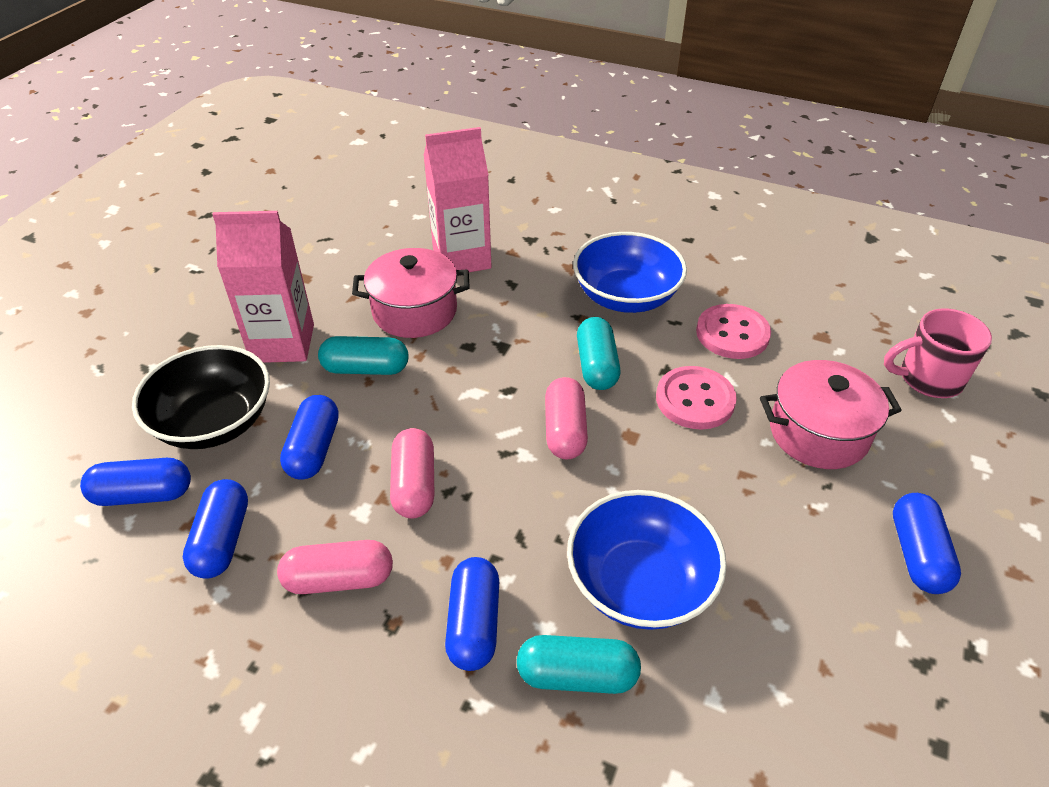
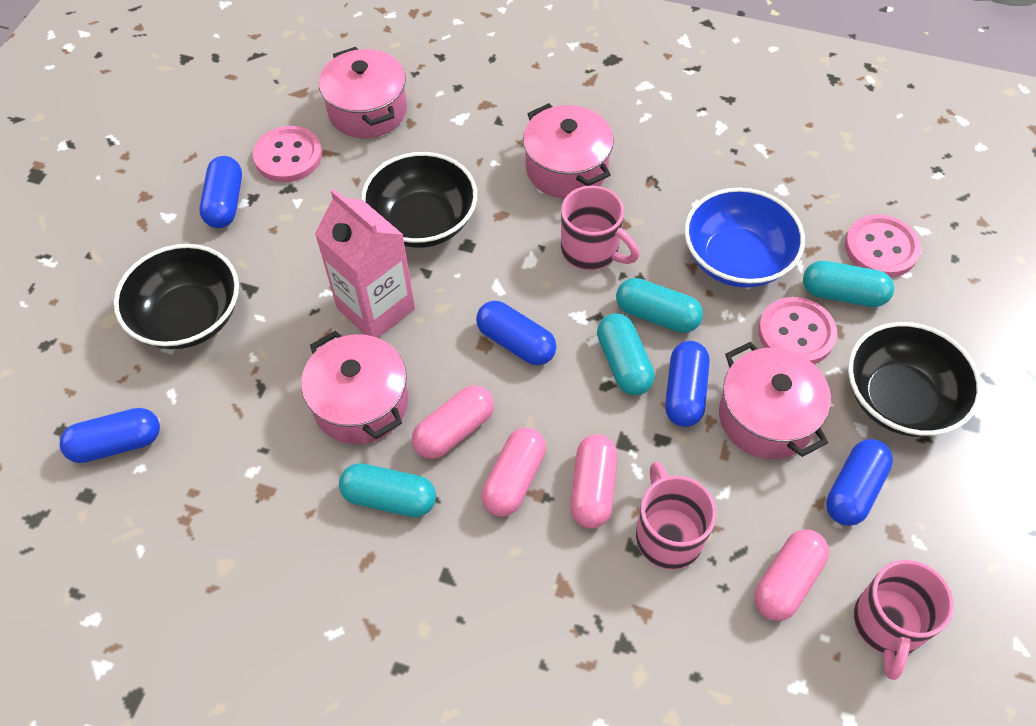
black bowl: 1 -> 3
blue bowl: 2 -> 1
pink button: 2 -> 3
pink capsule: 3 -> 4
pink carton: 2 -> 1
pink mug: 1 -> 3
pink pot: 2 -> 4
turquoise capsule: 3 -> 4

